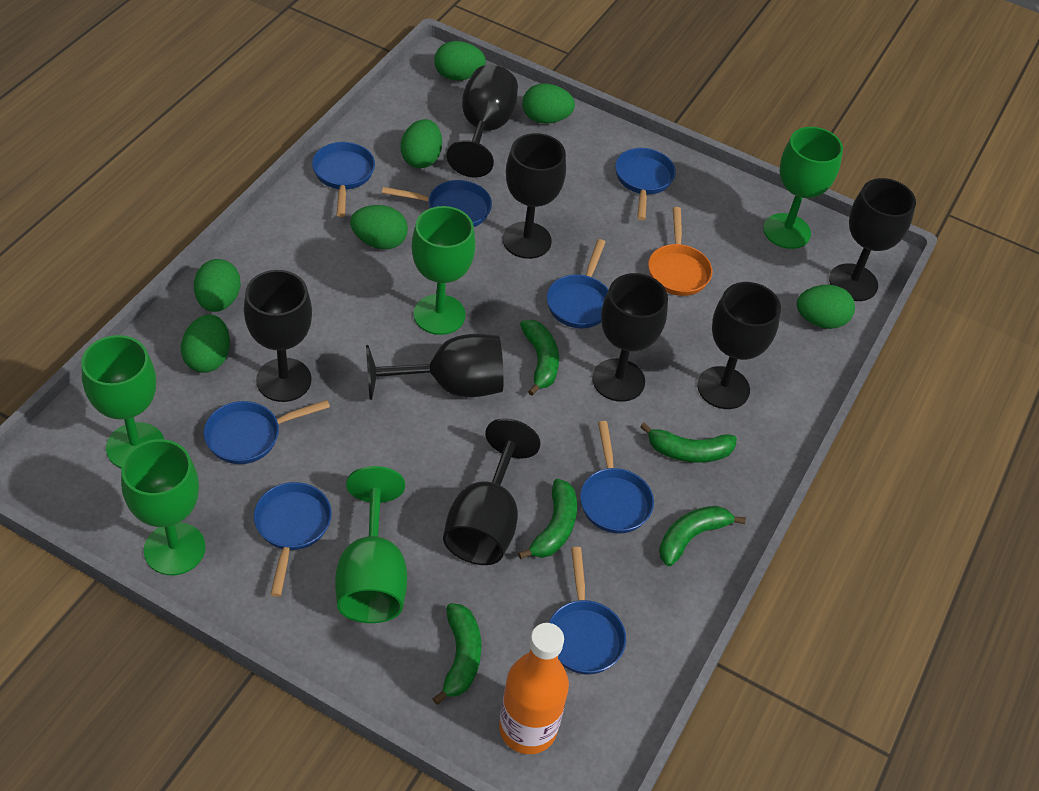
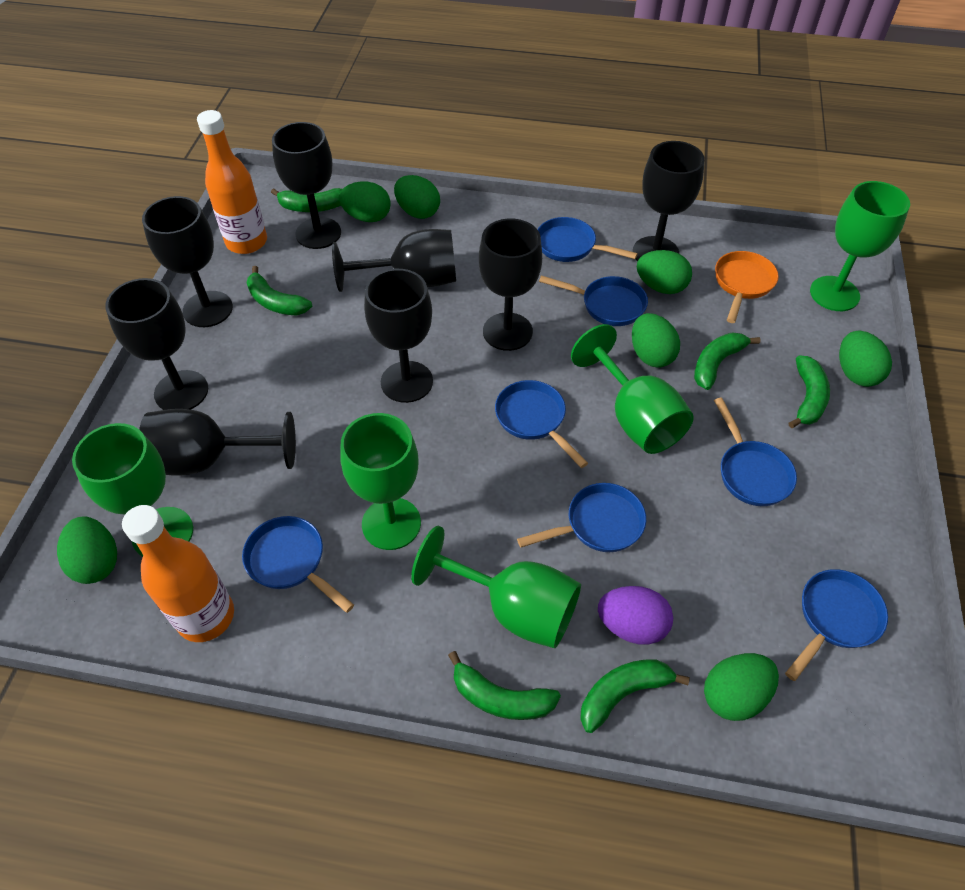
blue pan: 8 -> 7
green banana: 5 -> 6
orange bottle: 1 -> 2
purple egg: 0 -> 1

